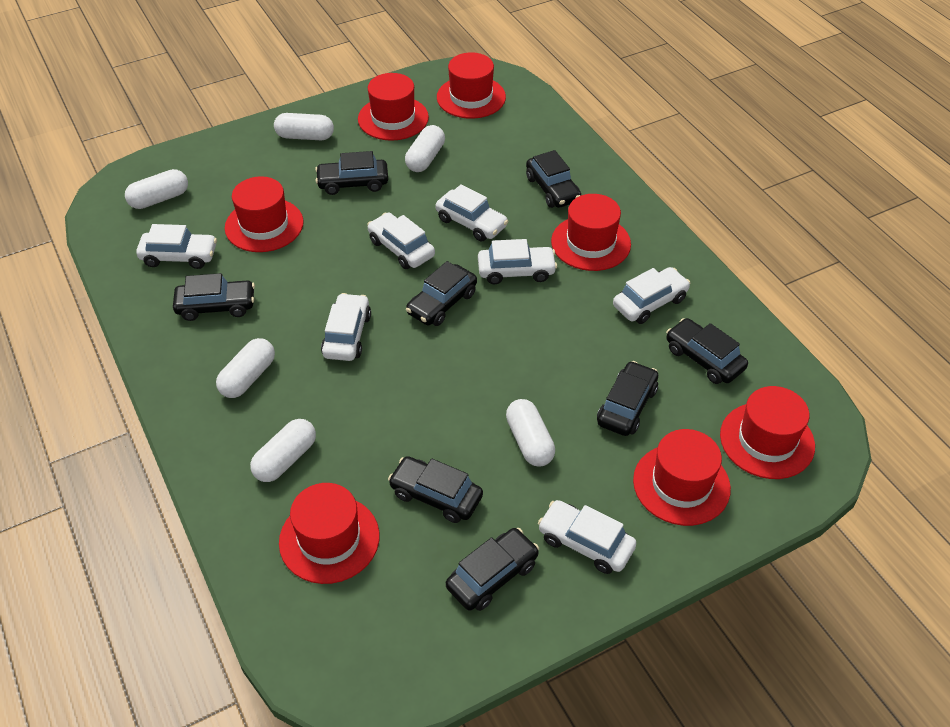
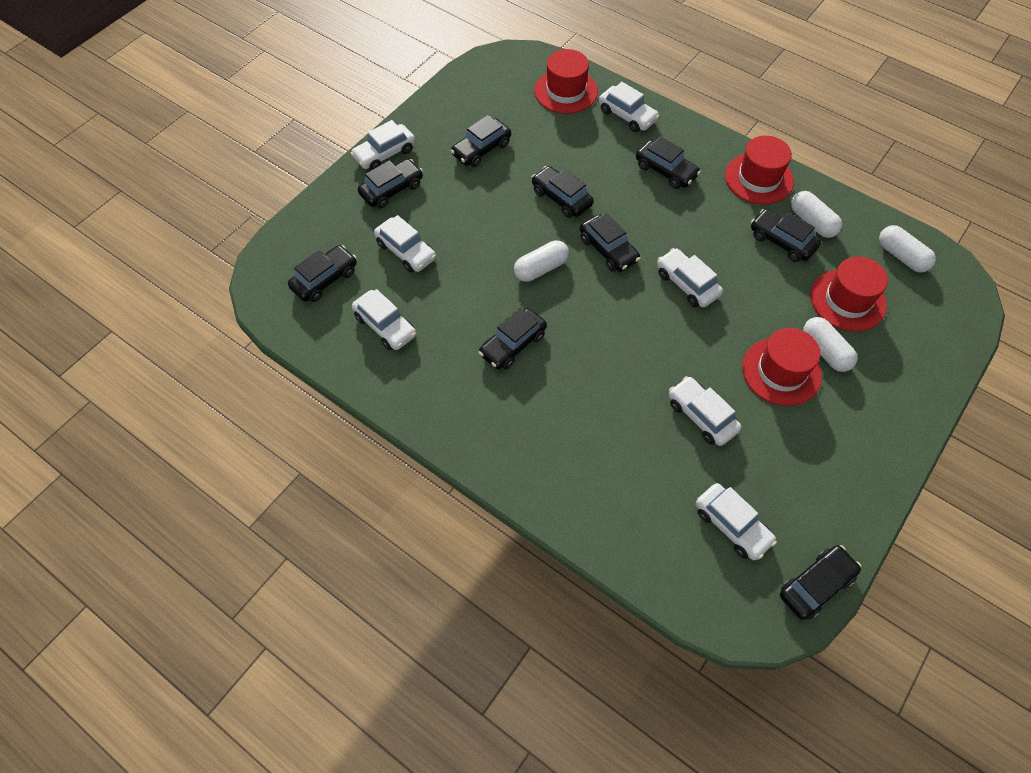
black car: 8 -> 9
red hat: 7 -> 4
white capsule: 6 -> 4

